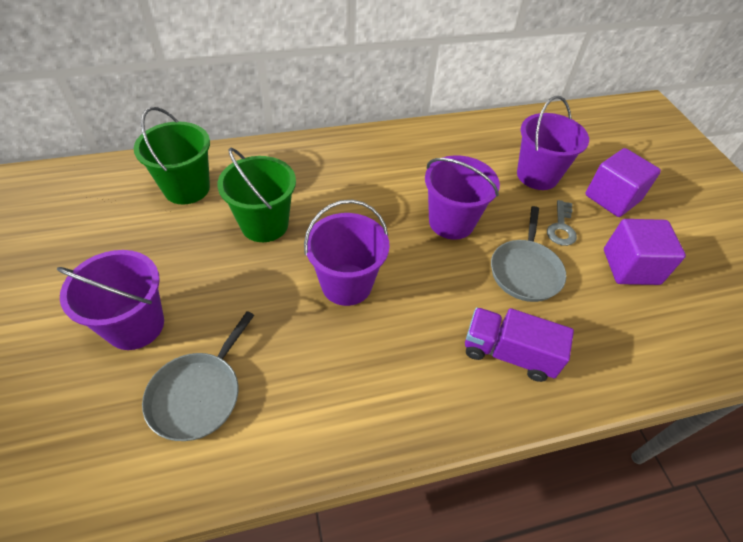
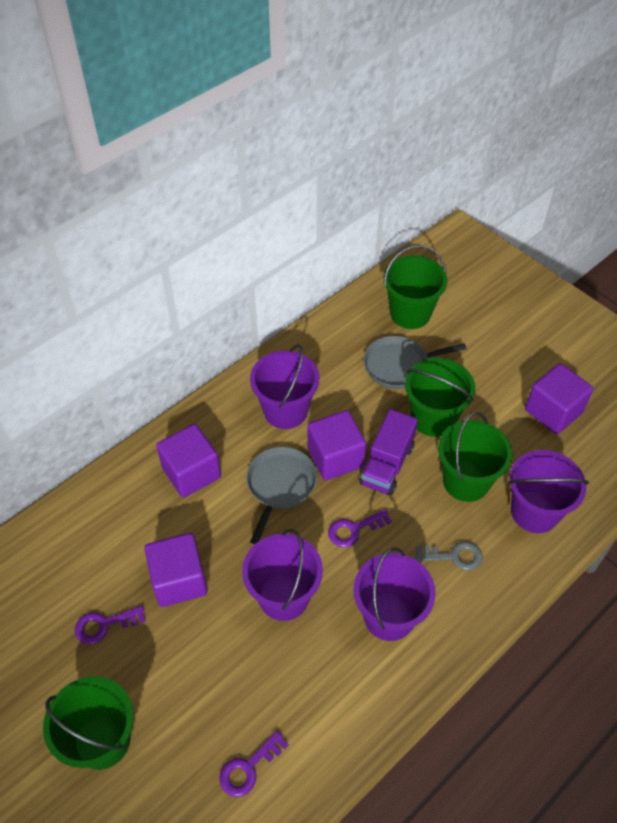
green bucket: 2 -> 4
purple cube: 2 -> 4
purple key: 0 -> 3

